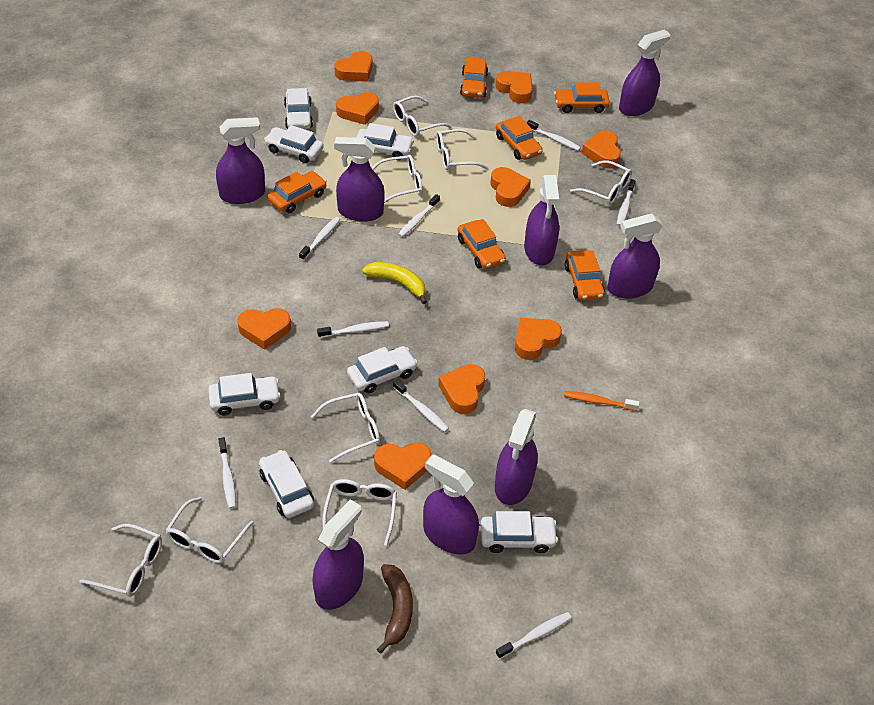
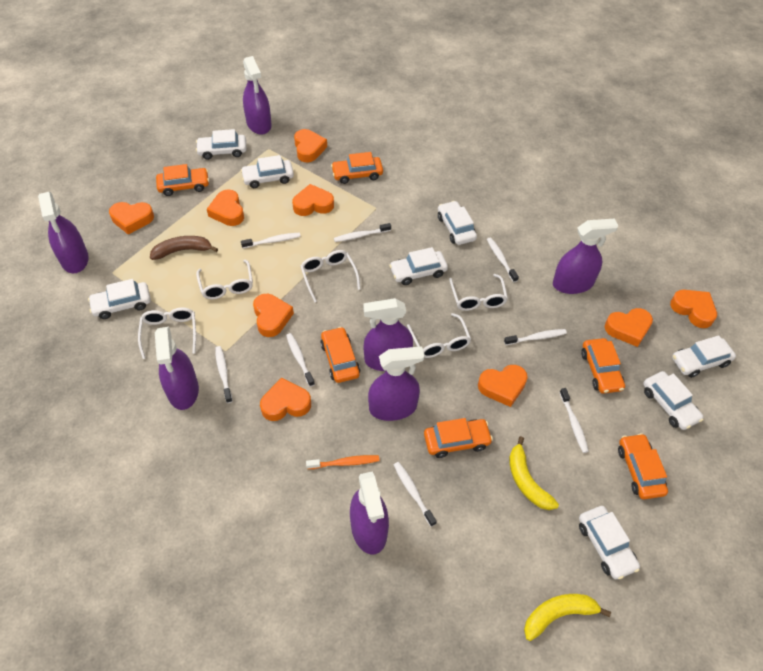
purple spray bottle: 8 -> 7
white car: 7 -> 8
white glasses: 8 -> 5
yellow banana: 1 -> 2

